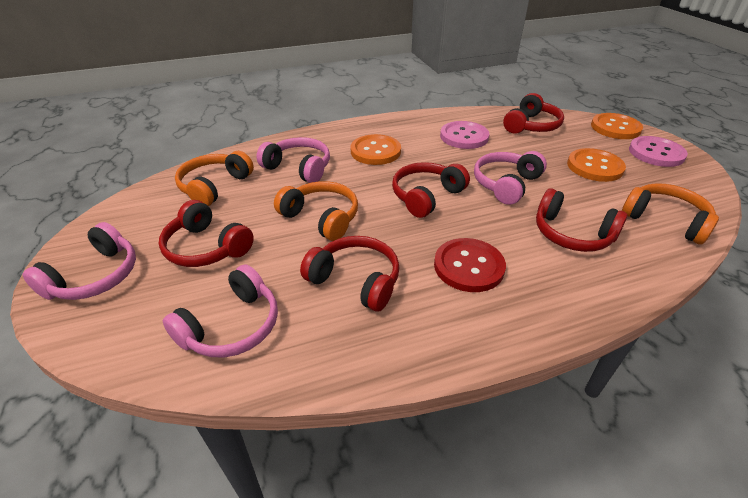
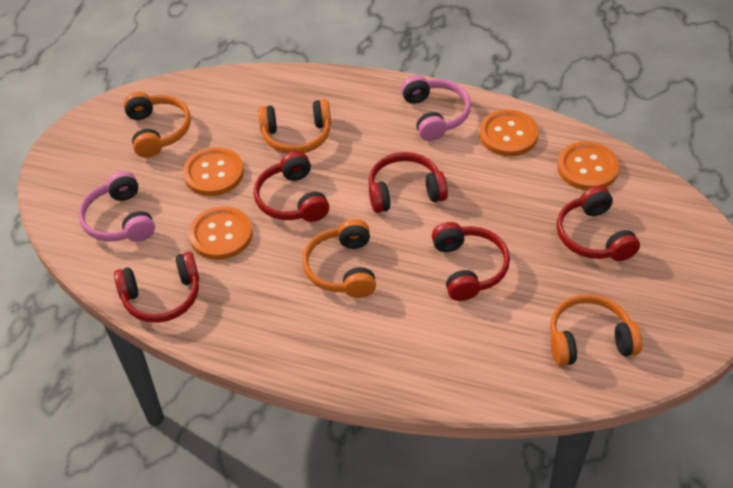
orange button: 3 -> 4
orange headphones: 3 -> 4
pink button: 2 -> 0
pink headphones: 4 -> 2
red button: 1 -> 0

